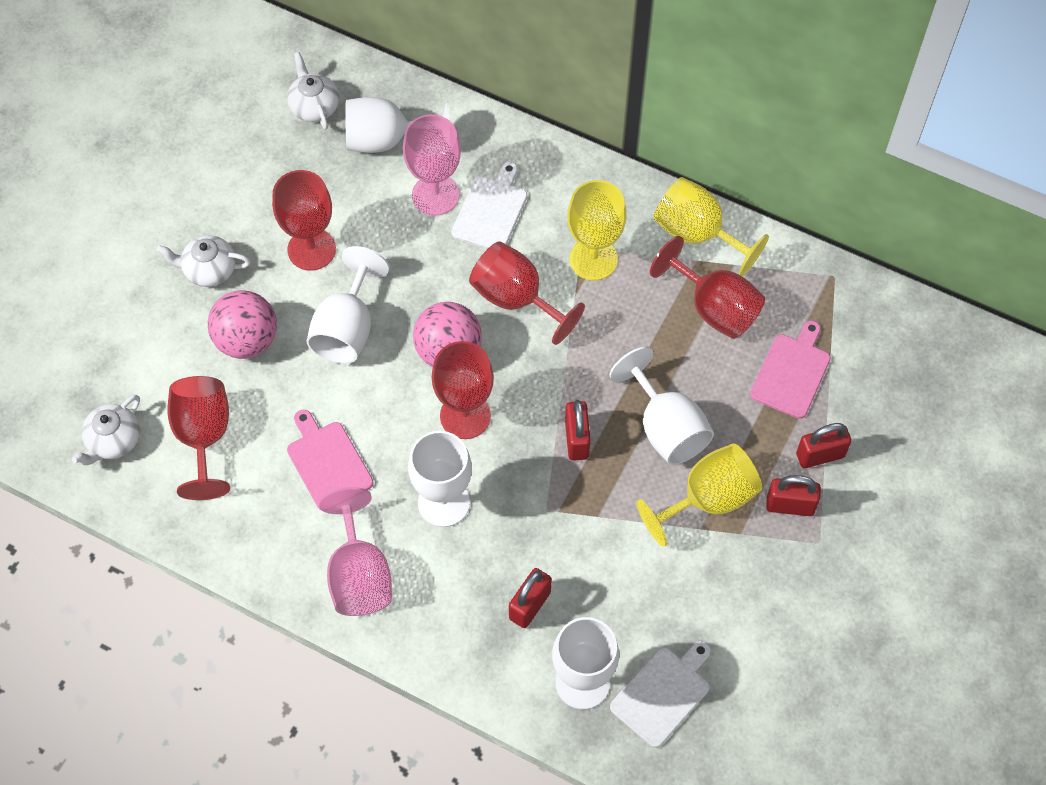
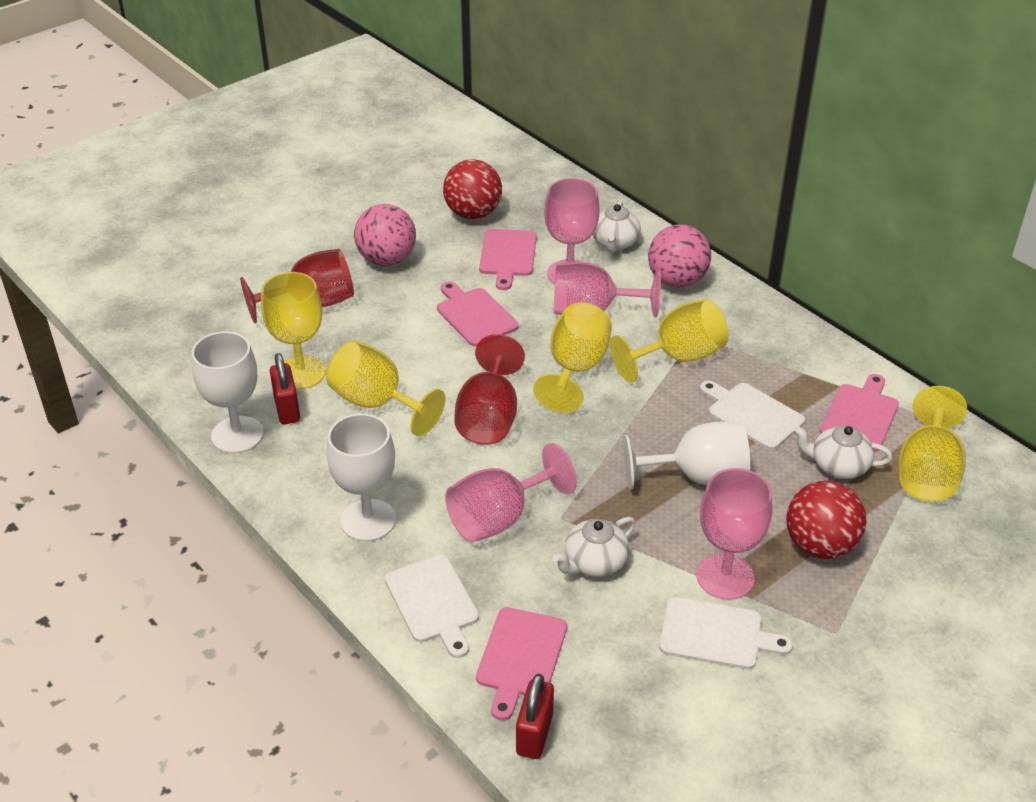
pink cutting board: 2 -> 4
pink goblet: 2 -> 4
red ball: 0 -> 2
red goblet: 5 -> 2
red padlock: 4 -> 2
white cutting board: 2 -> 3
white goblet: 5 -> 3
yellow goblet: 3 -> 5

